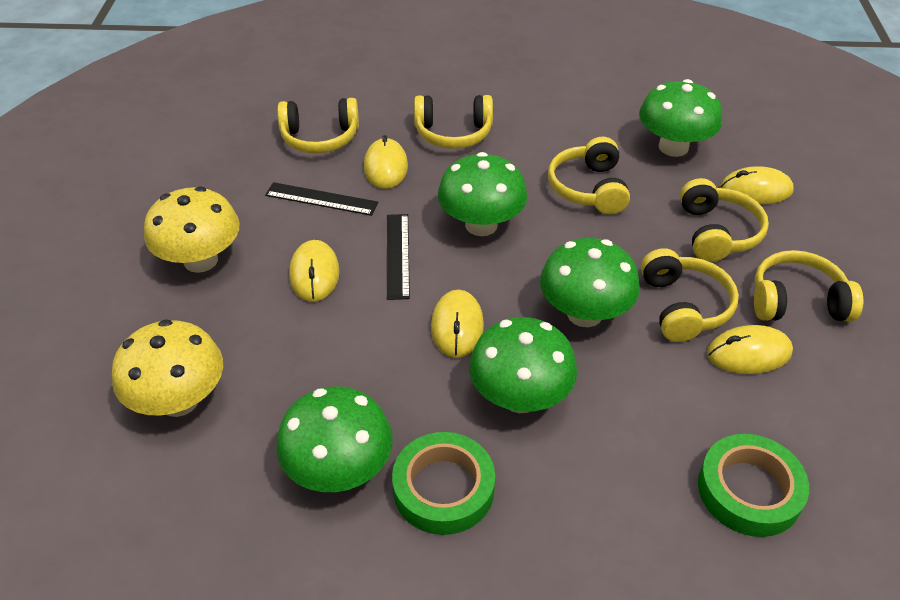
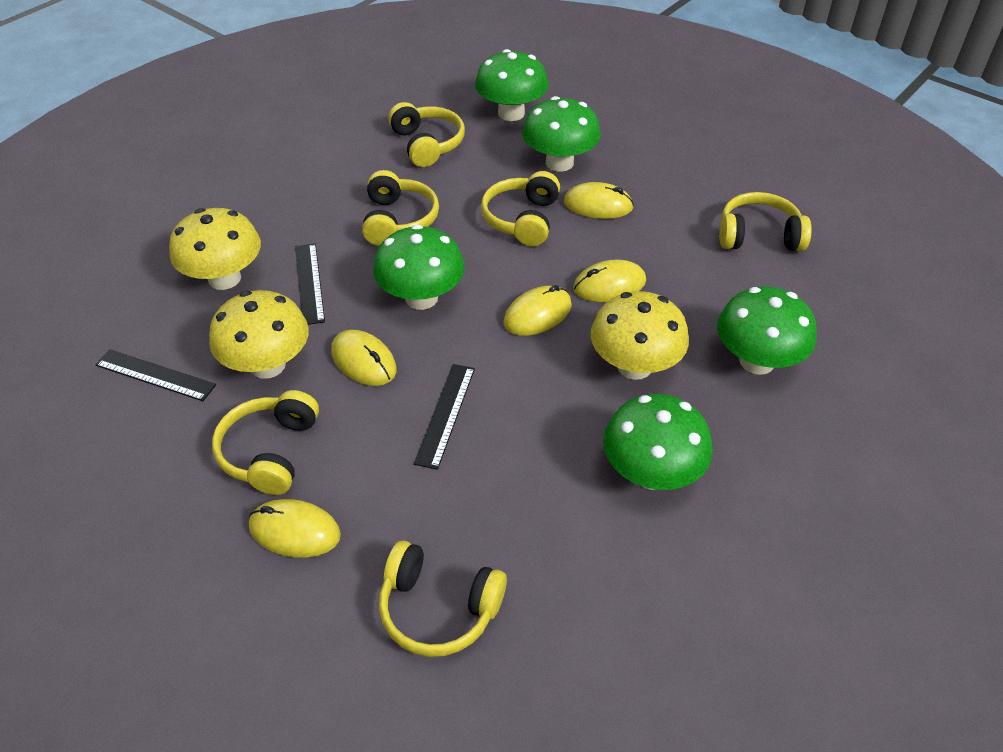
black ruler: 2 -> 3
green tape: 2 -> 0
yellow mushroom: 2 -> 3

